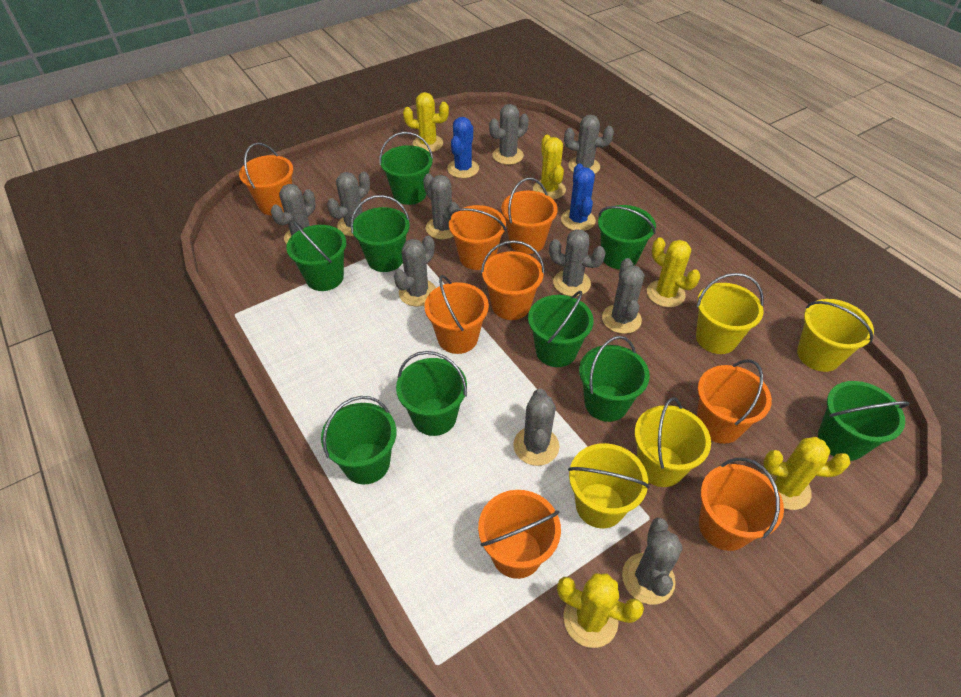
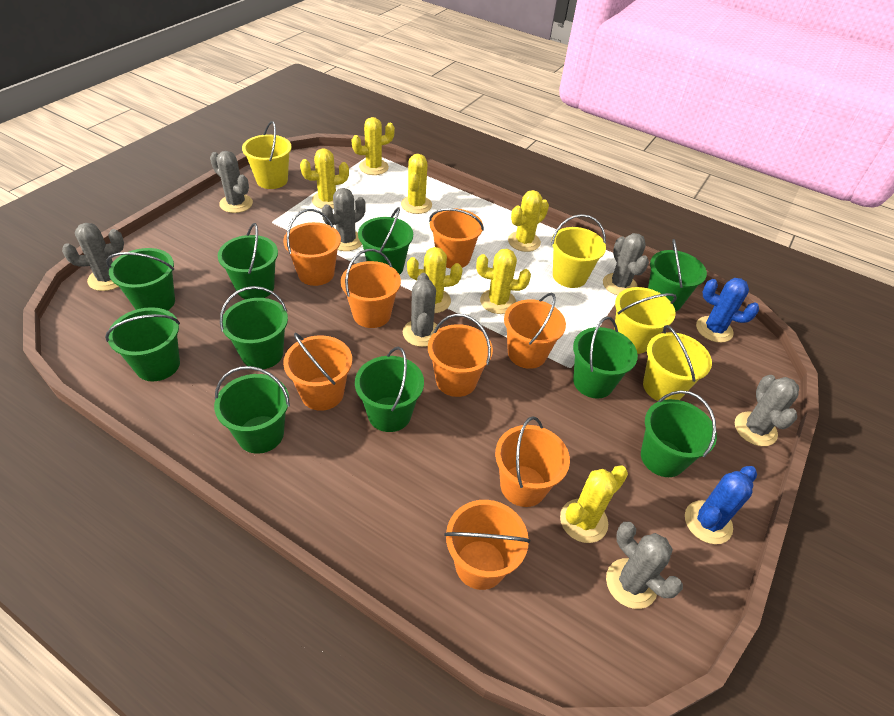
green bucket: 9 -> 10
grey cactus: 10 -> 7
yellow cactus: 5 -> 7

